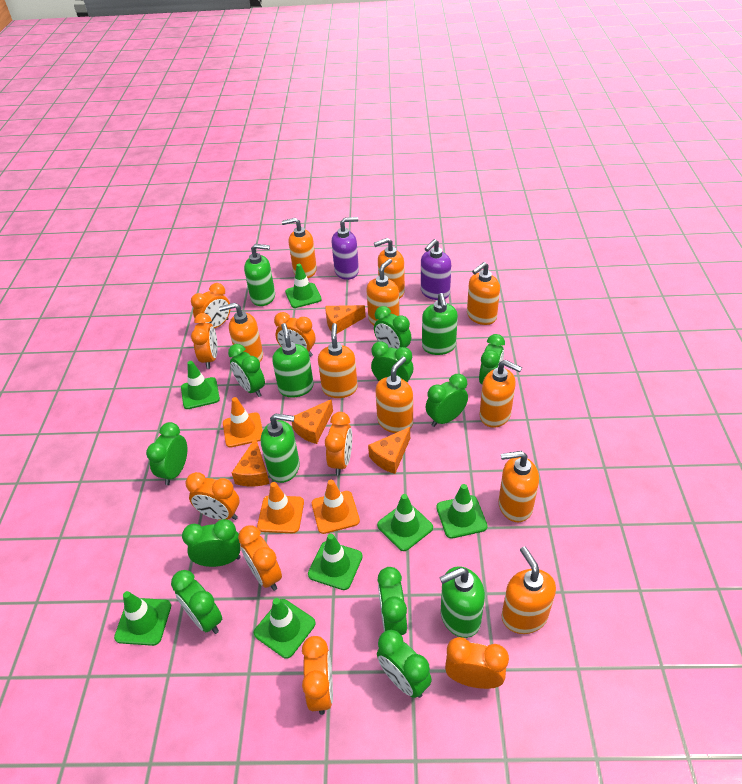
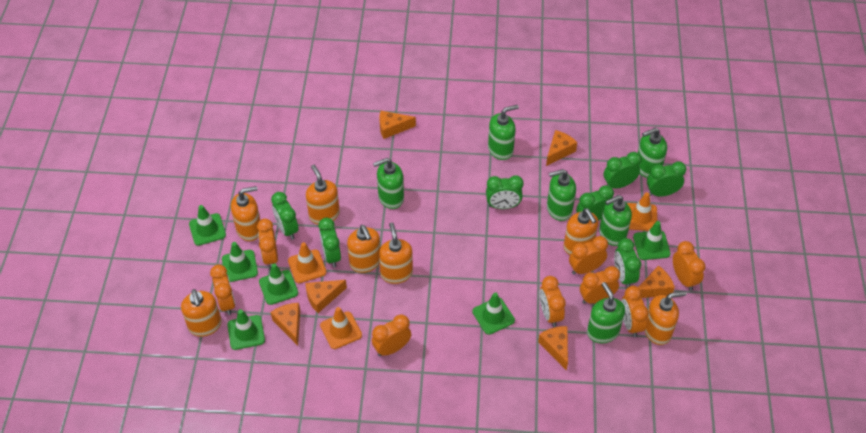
green clock: 10 -> 7
green soap dispenser: 5 -> 6
green traffic cone: 7 -> 6
orange cheese: 4 -> 6
orange soap dispenser: 10 -> 7
purple soap dispenser: 2 -> 0

